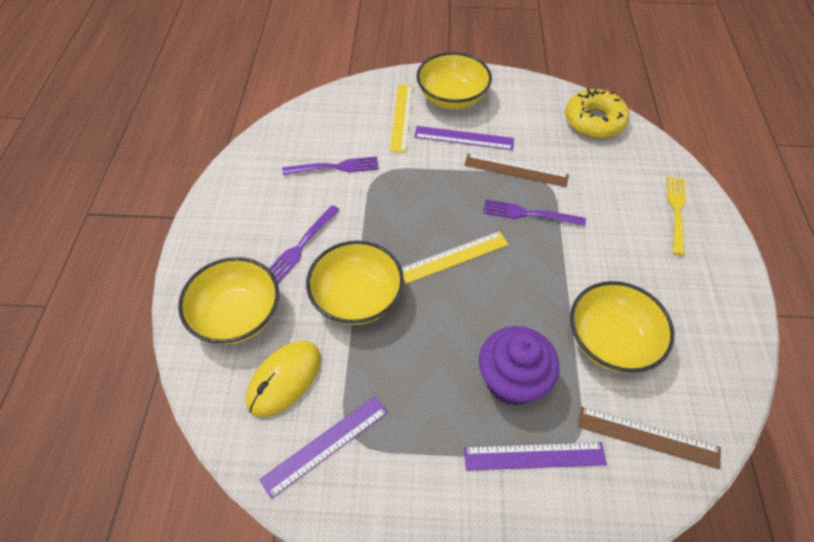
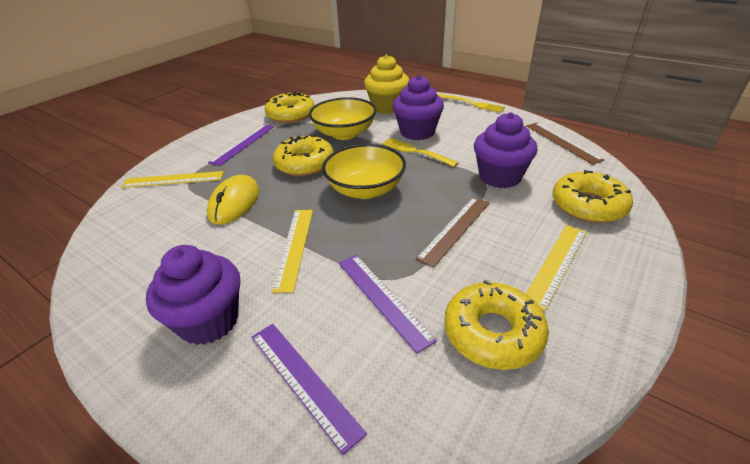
purple cupcake: 1 -> 3
purple fork: 3 -> 0
yellow bowl: 4 -> 2
yellow cupcake: 0 -> 1
yellow donut: 1 -> 4
yellow fork: 1 -> 2
yellow ruler: 2 -> 3

